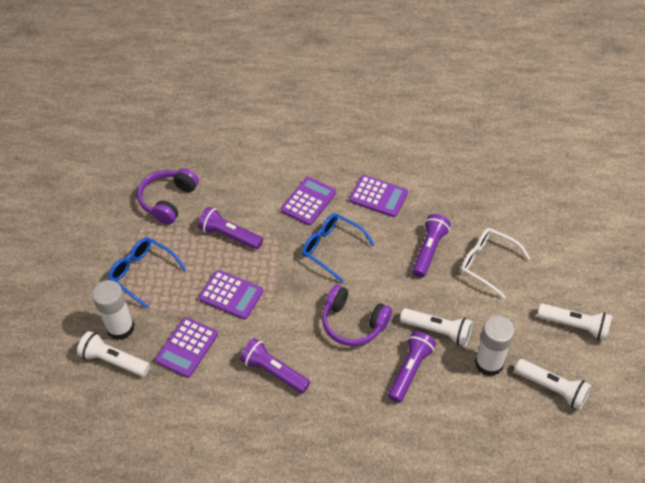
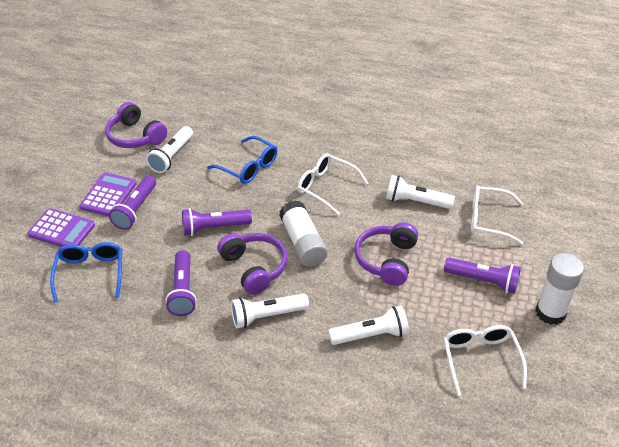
purple calculator: 4 -> 2
purple headphones: 2 -> 3
white glasses: 1 -> 3

